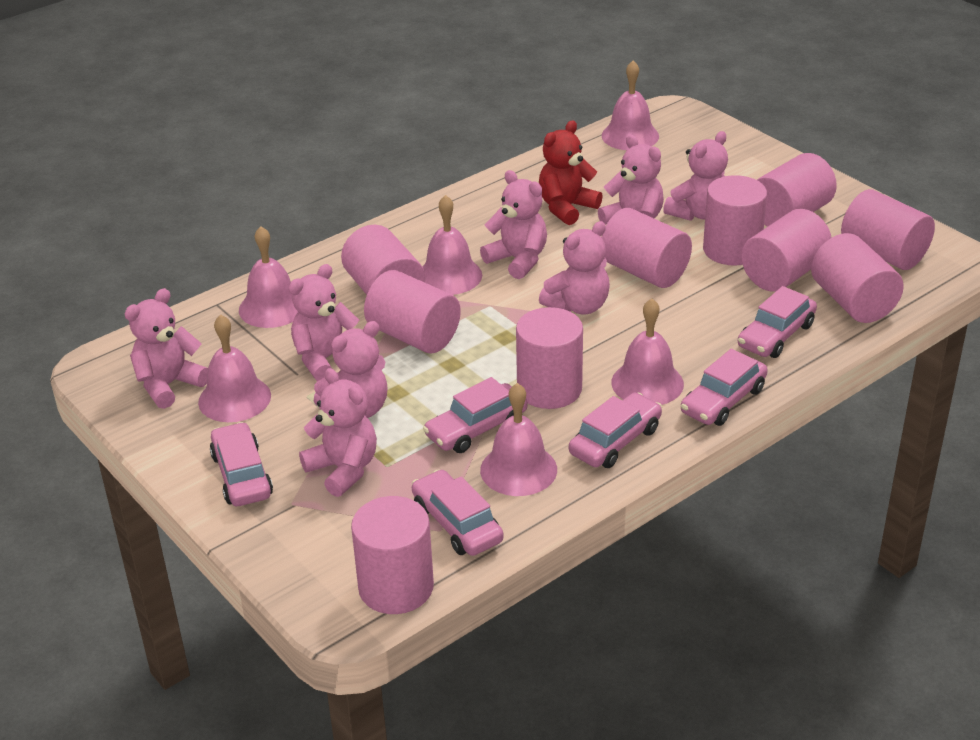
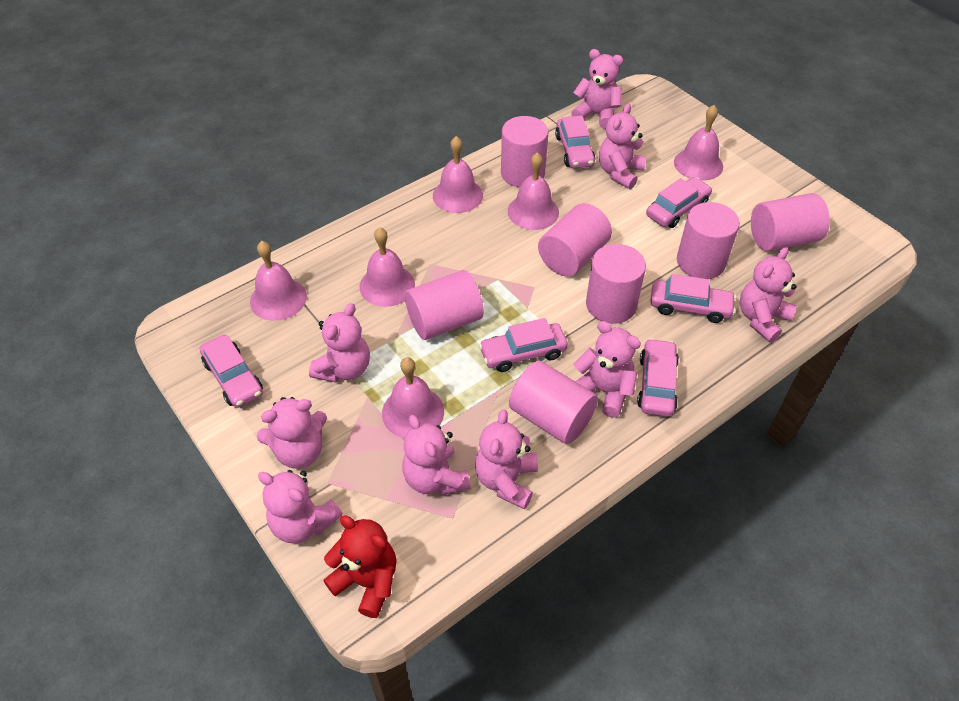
pink cylinder: 10 -> 7
pink teddy bear: 8 -> 9

